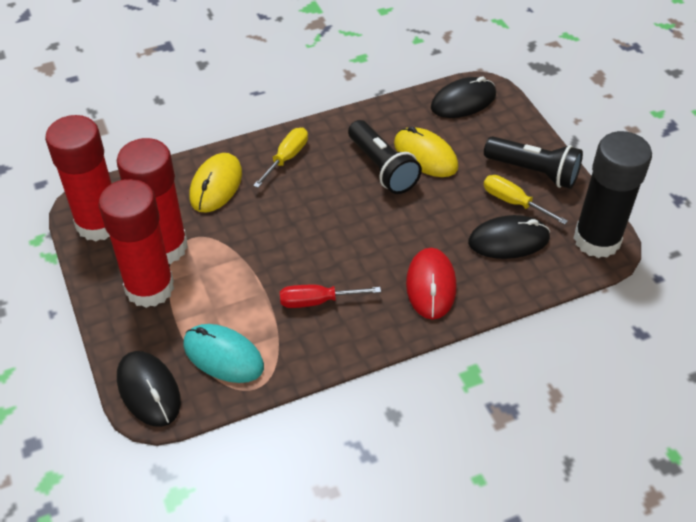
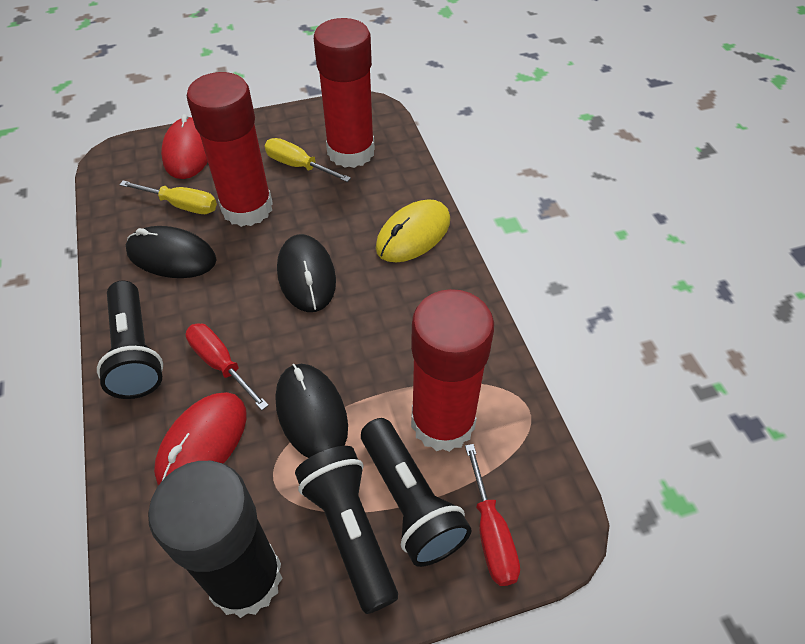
black flashlight: 2 -> 3
red mouse: 1 -> 2
red screwdriver: 1 -> 2
turquoise mouse: 1 -> 0
yellow mouse: 2 -> 1

